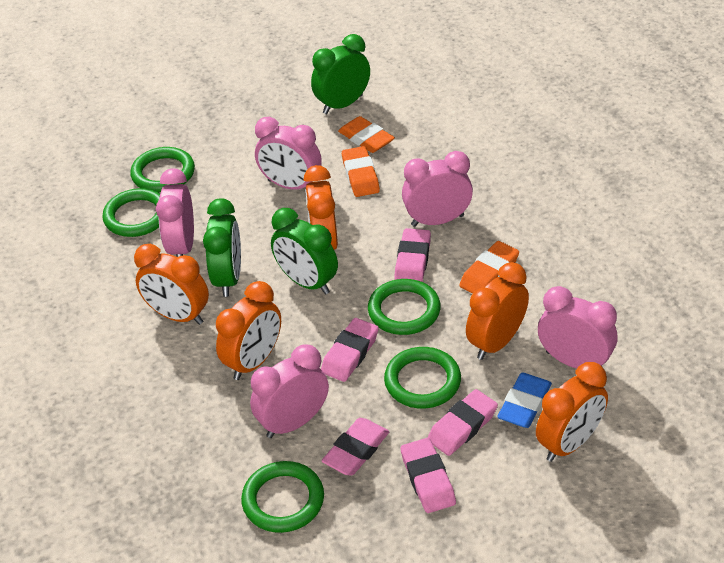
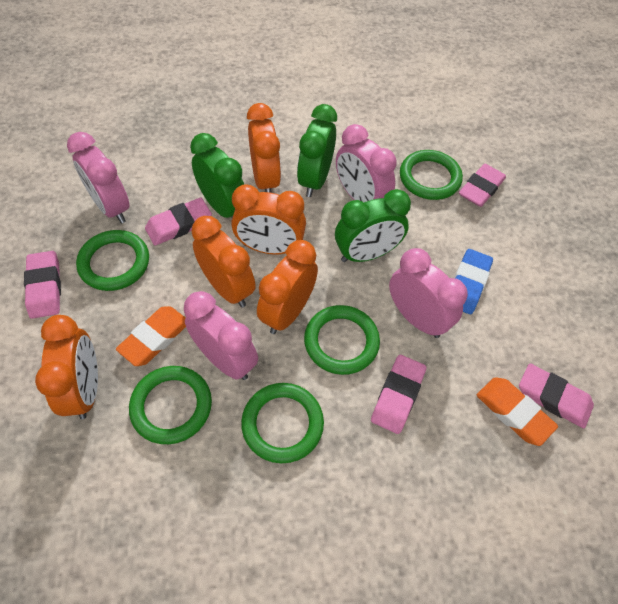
orange eraser: 3 -> 2
pink clock: 5 -> 4

